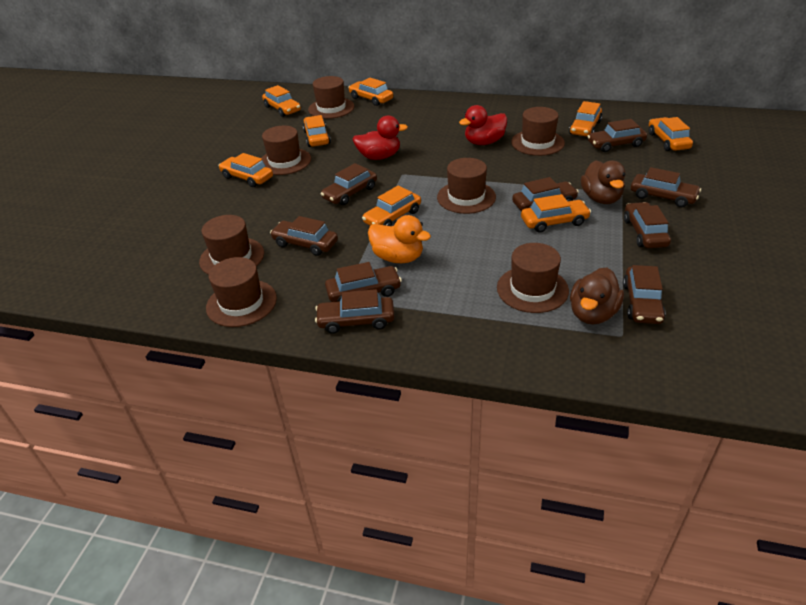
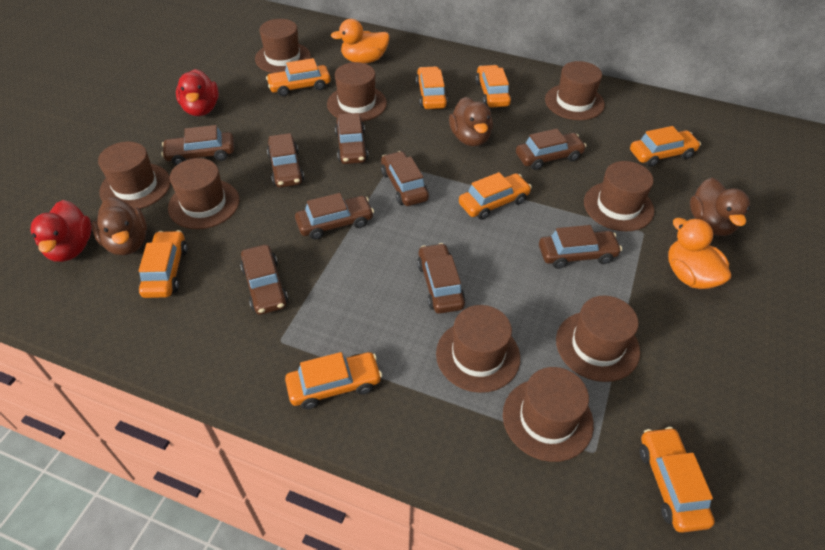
brown duck: 2 -> 3
brown hat: 7 -> 9
orange duck: 1 -> 2

